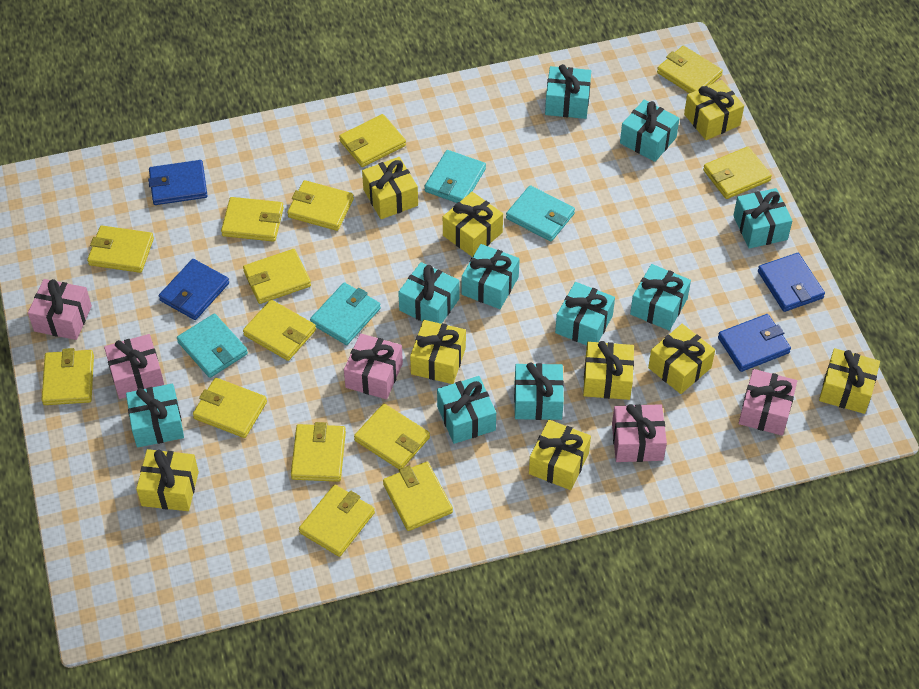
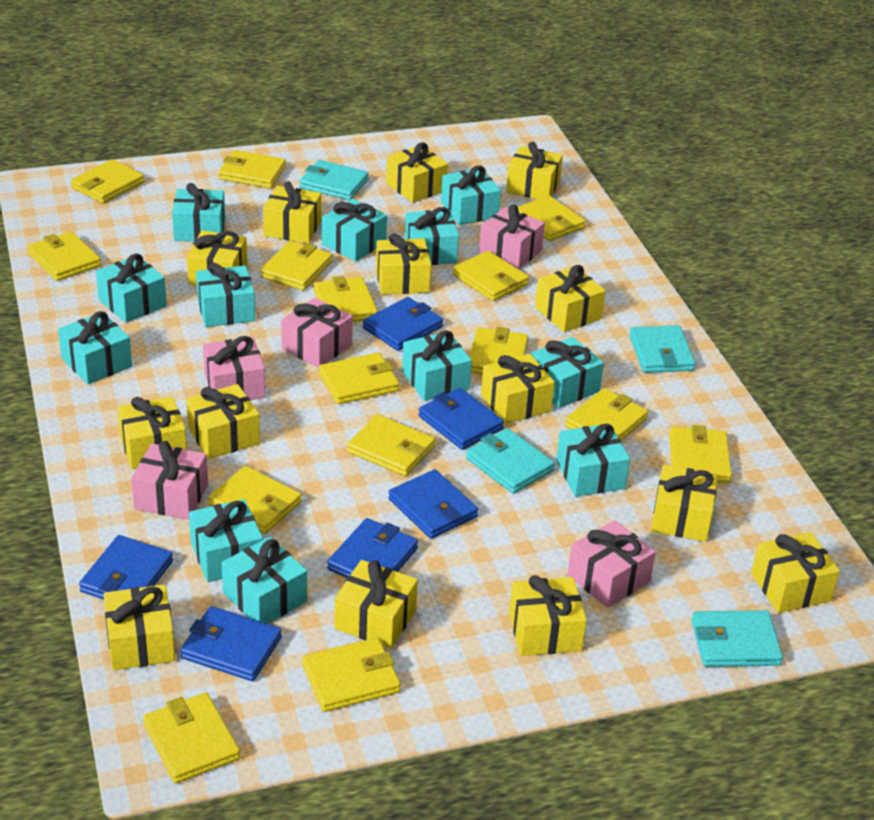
blue wallet: 4 -> 6
turquoise gift: 10 -> 12
yellow gift: 9 -> 14
yellow wallet: 14 -> 15

